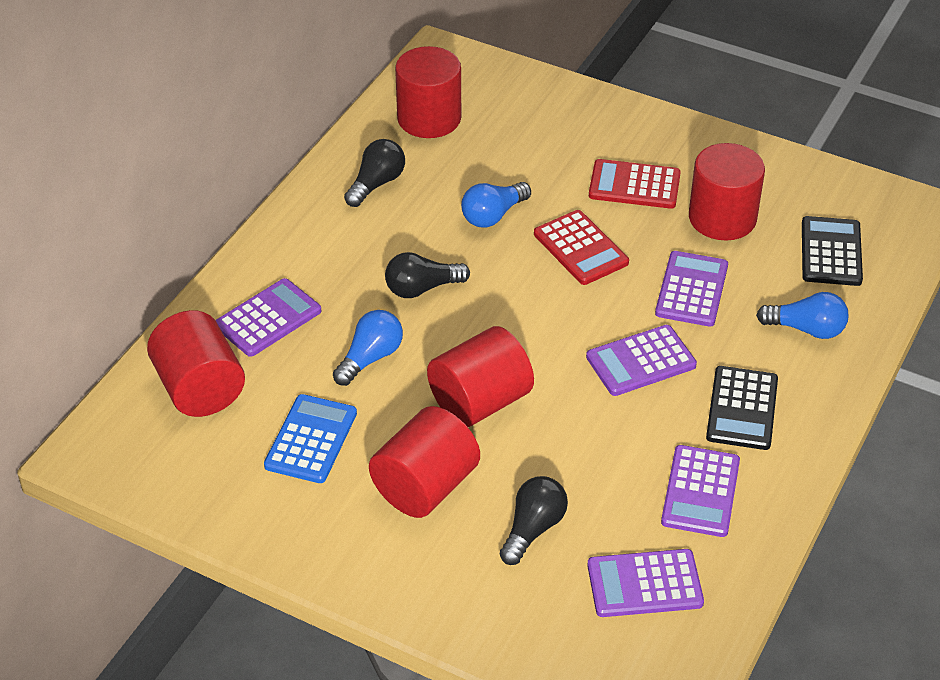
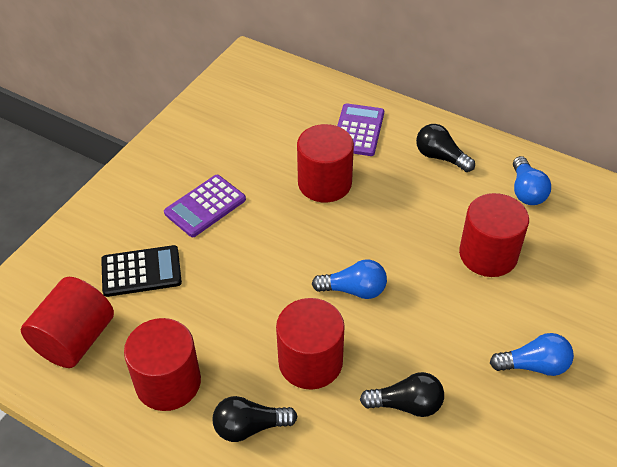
black calculator: 2 -> 1
blue calculator: 1 -> 0
purple calculator: 5 -> 2
red calculator: 2 -> 0

